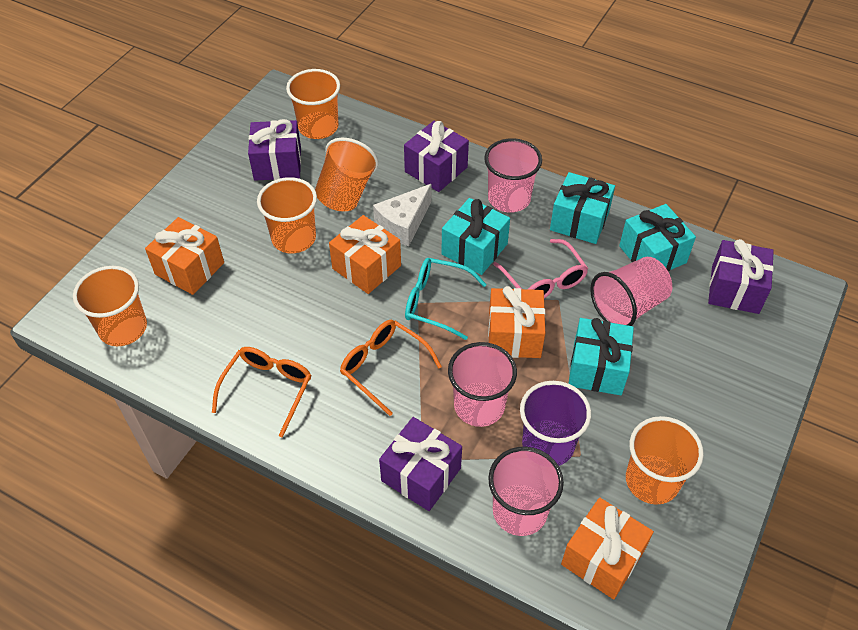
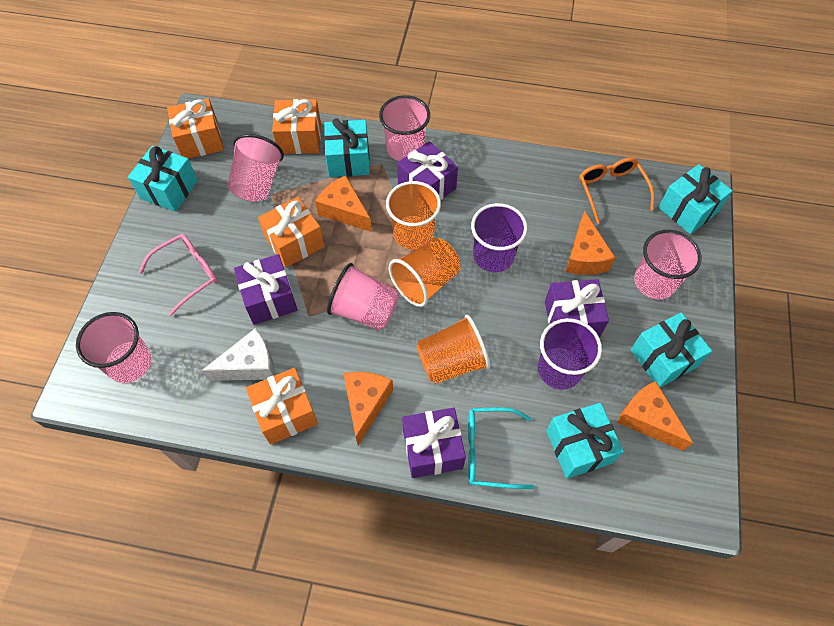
orange cheese: 0 -> 4
orange cup: 5 -> 3
orange glasses: 2 -> 1
pink cup: 4 -> 5
purple cup: 1 -> 2
turquoise gift: 4 -> 5

